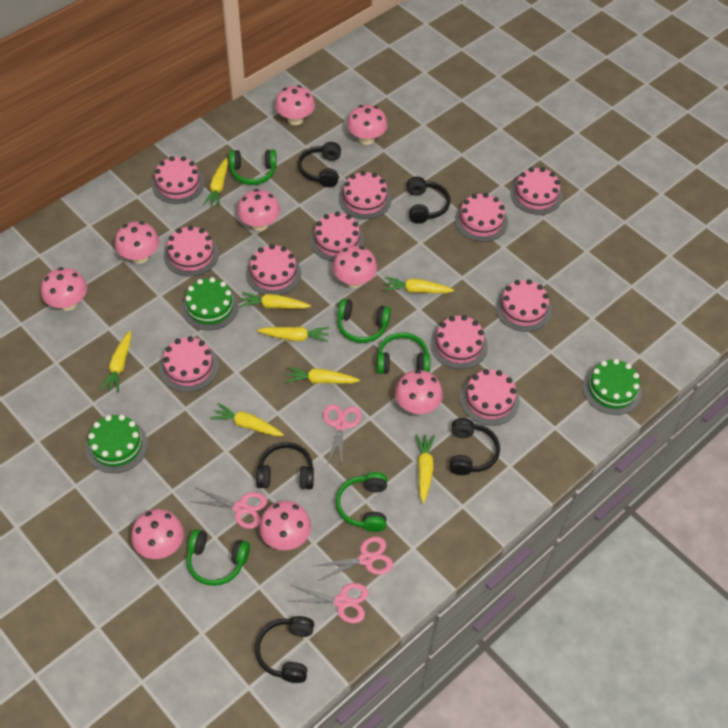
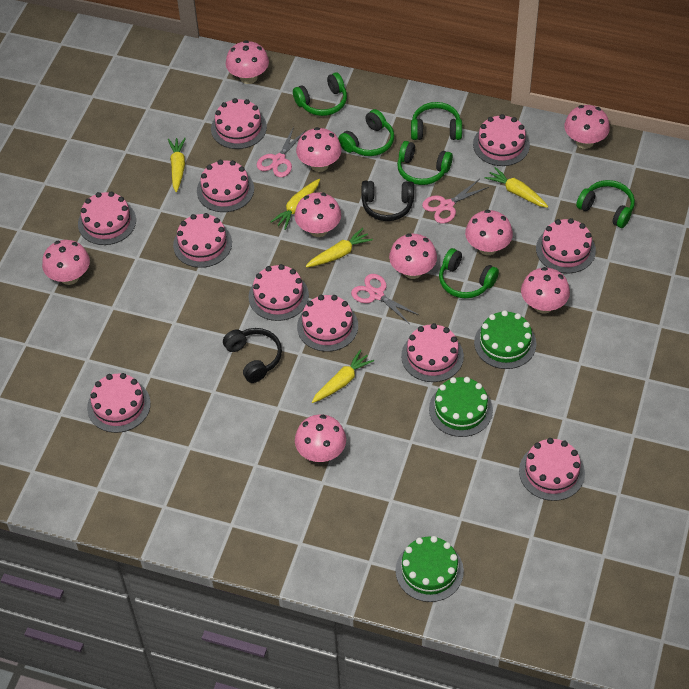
black headphones: 5 -> 2
green headphones: 5 -> 6
pink scissors: 4 -> 3
yellow carrot: 8 -> 5

